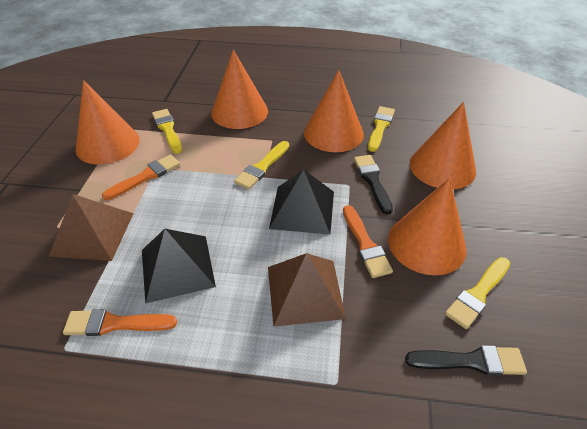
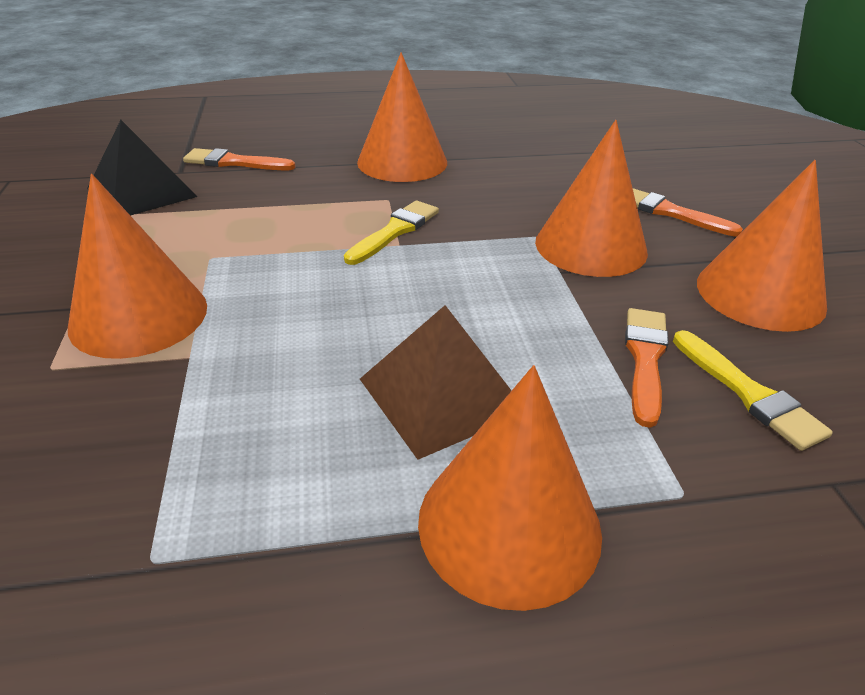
black brush: 2 -> 0
black pyramid: 2 -> 1
brown pyramid: 2 -> 1
yellow brush: 4 -> 2

